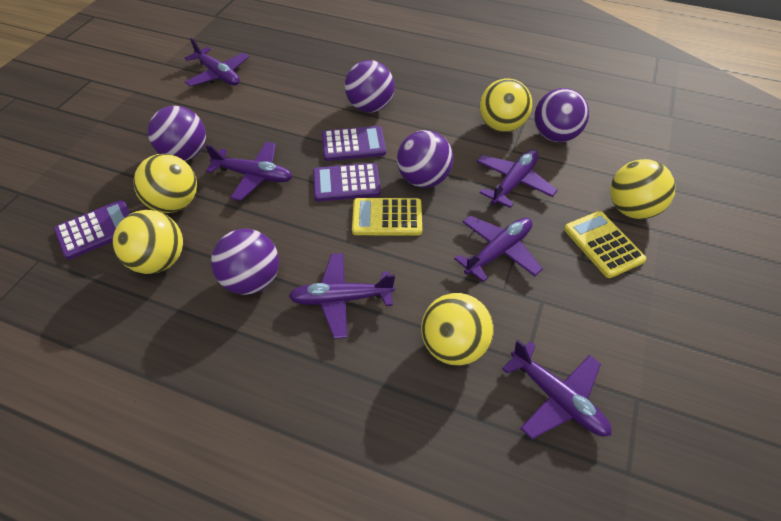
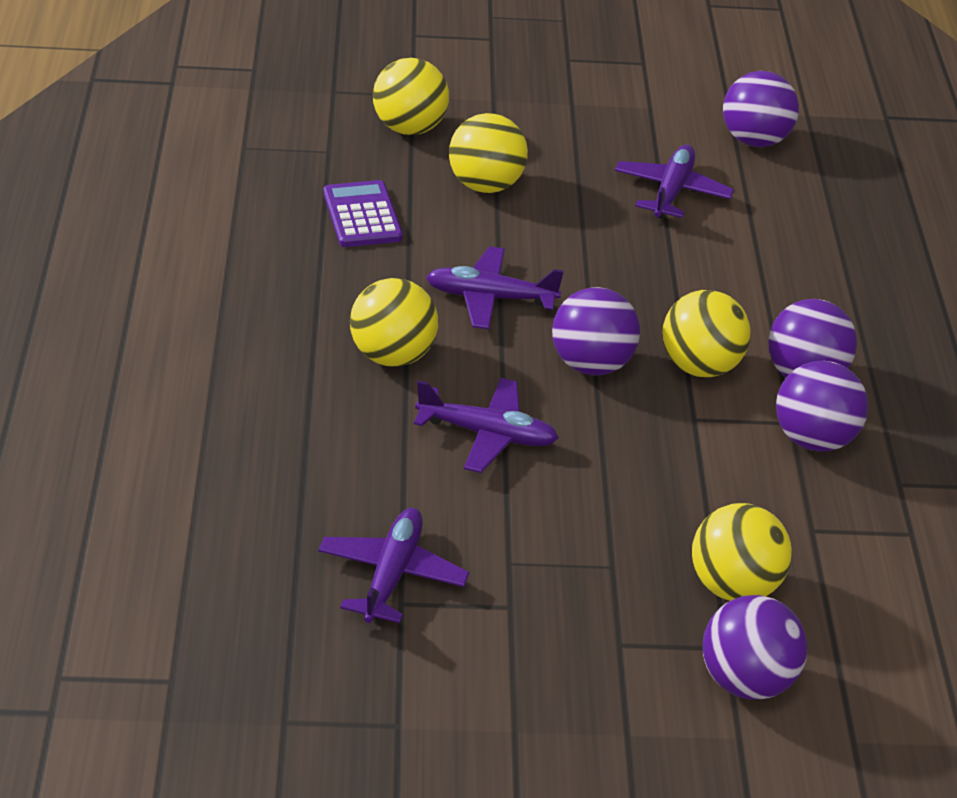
purple calculator: 3 -> 1
purple plane: 6 -> 4
yellow calculator: 2 -> 0

